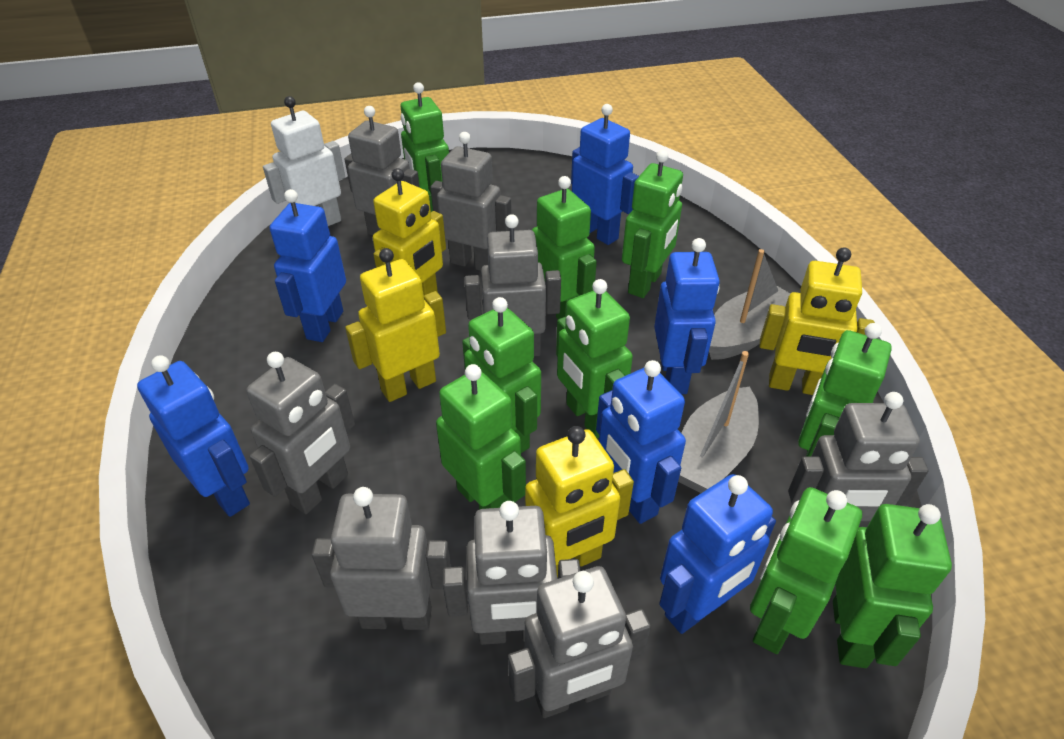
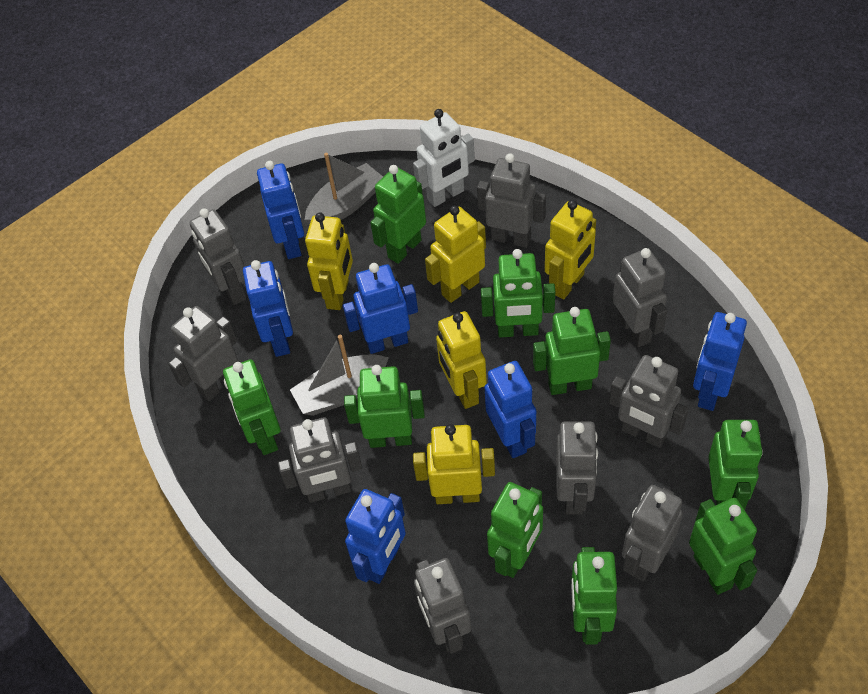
grey robot: 8 -> 9
yellow robot: 4 -> 5

